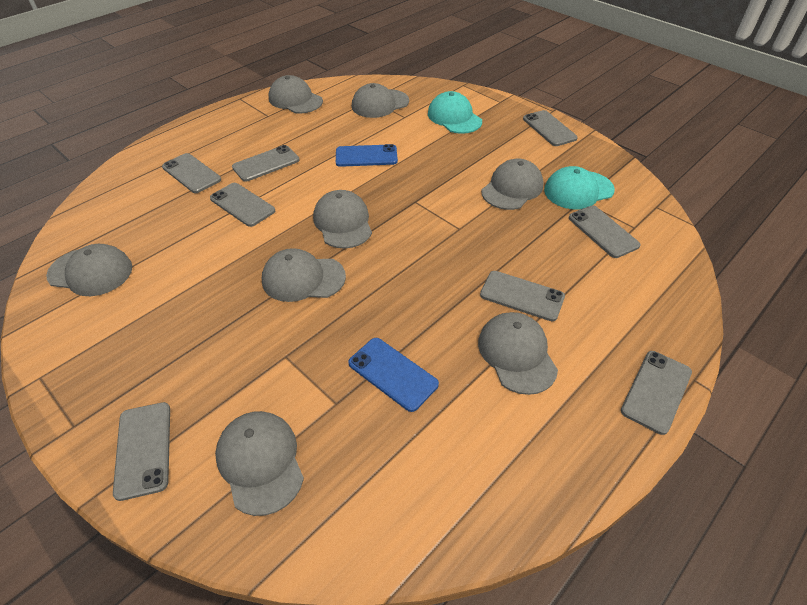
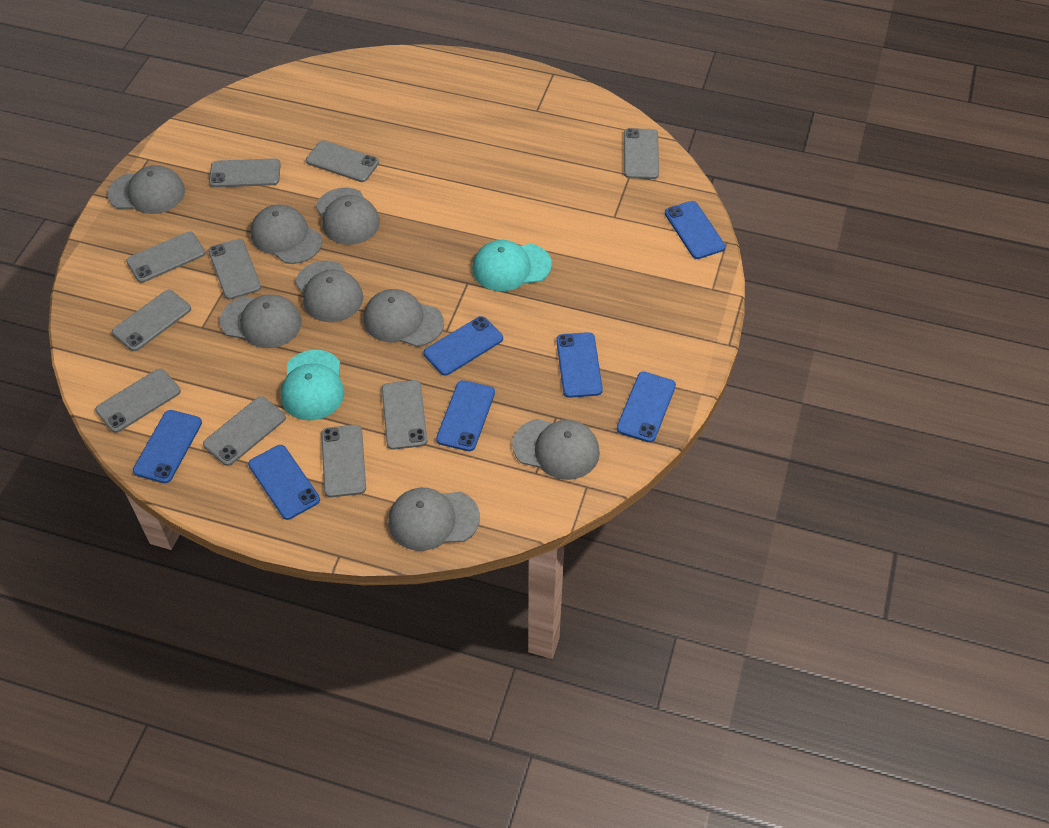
blue phone: 2 -> 7
grey phone: 8 -> 10

